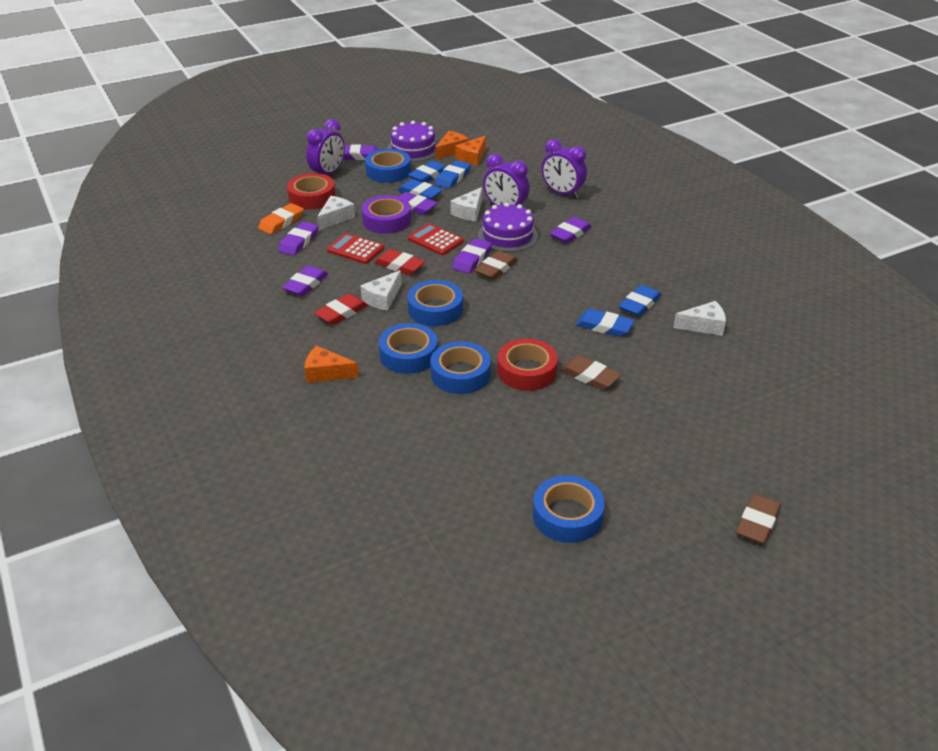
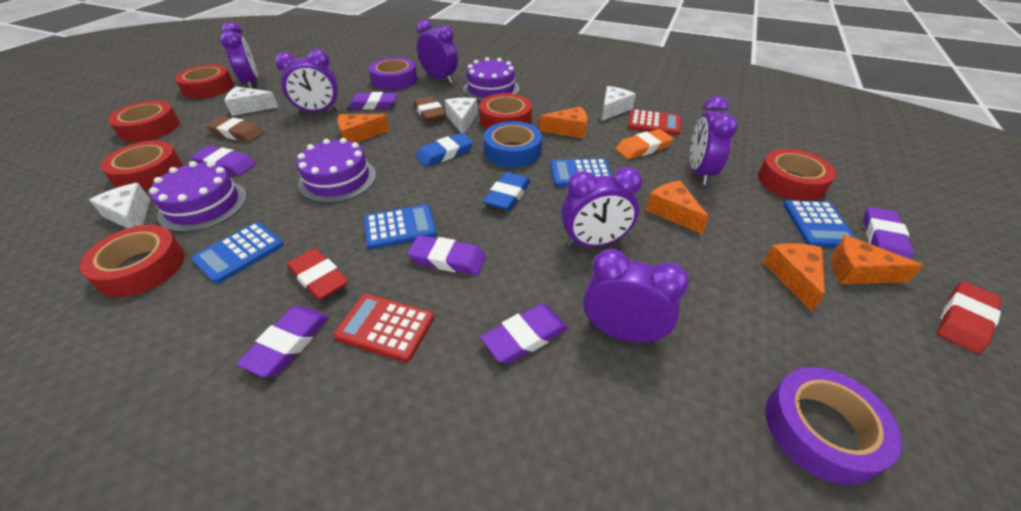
blue calculator: 0 -> 4
blue eraser: 5 -> 2
blue tape: 5 -> 1
brown eraser: 3 -> 2
orange cheese: 3 -> 5
purple cake: 2 -> 3
purple clock: 3 -> 6
purple tape: 1 -> 2
red tape: 2 -> 6

